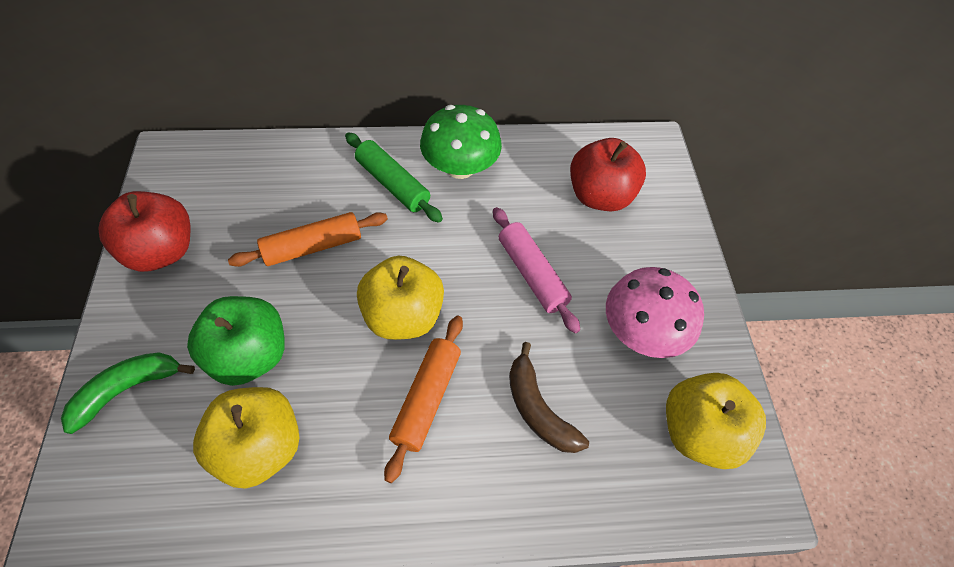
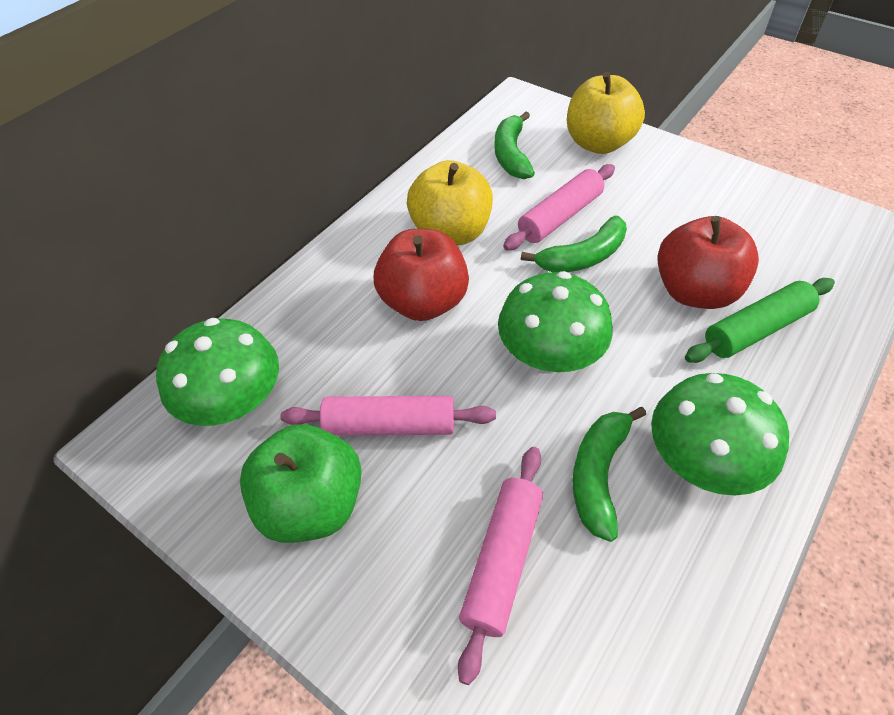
brown banana: 1 -> 0
green banana: 1 -> 3
green mushroom: 1 -> 3
orange rolling pin: 2 -> 0
pink mushroom: 1 -> 0
pink rolling pin: 1 -> 3
yellow apple: 3 -> 2

